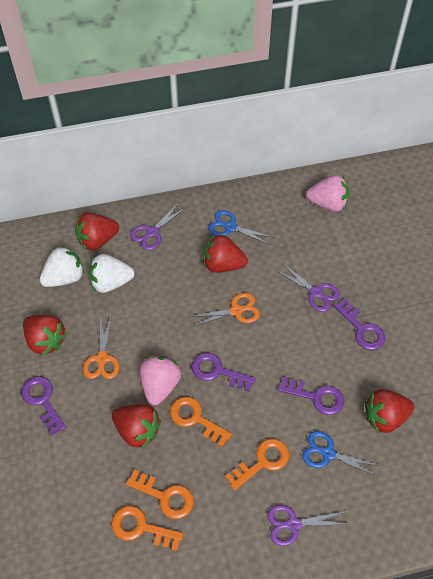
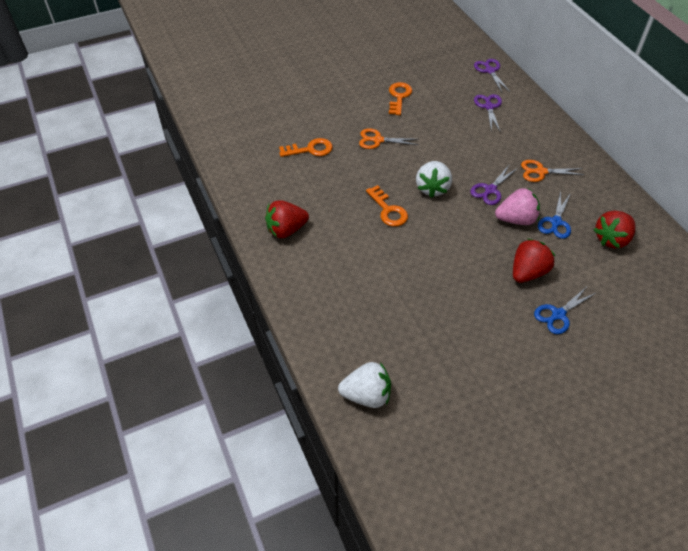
orange key: 4 -> 3
pink strawberry: 2 -> 1
purple key: 4 -> 0
red strawberry: 5 -> 3

